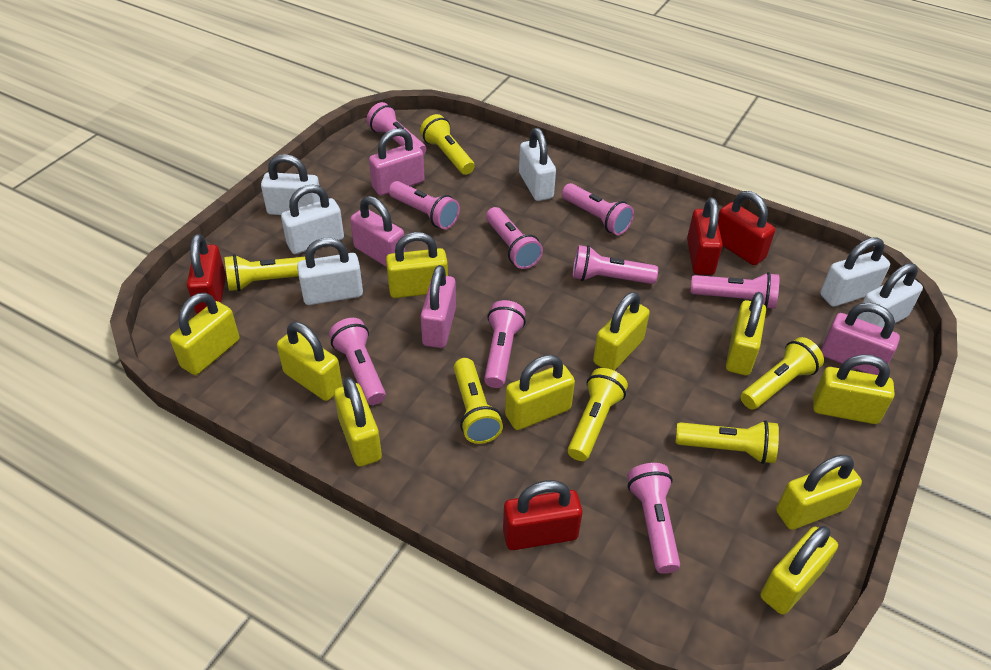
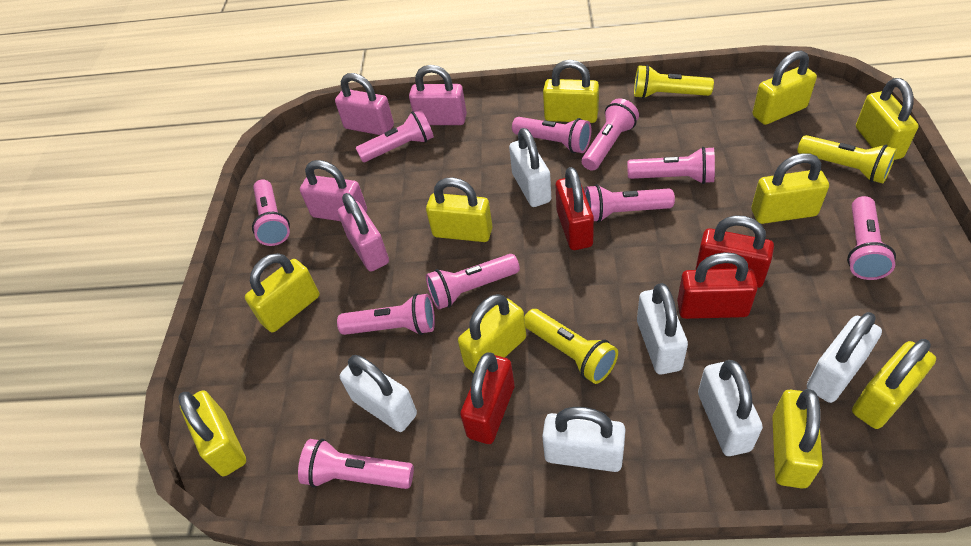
pink flashlight: 9 -> 10
yellow flashlight: 6 -> 3

